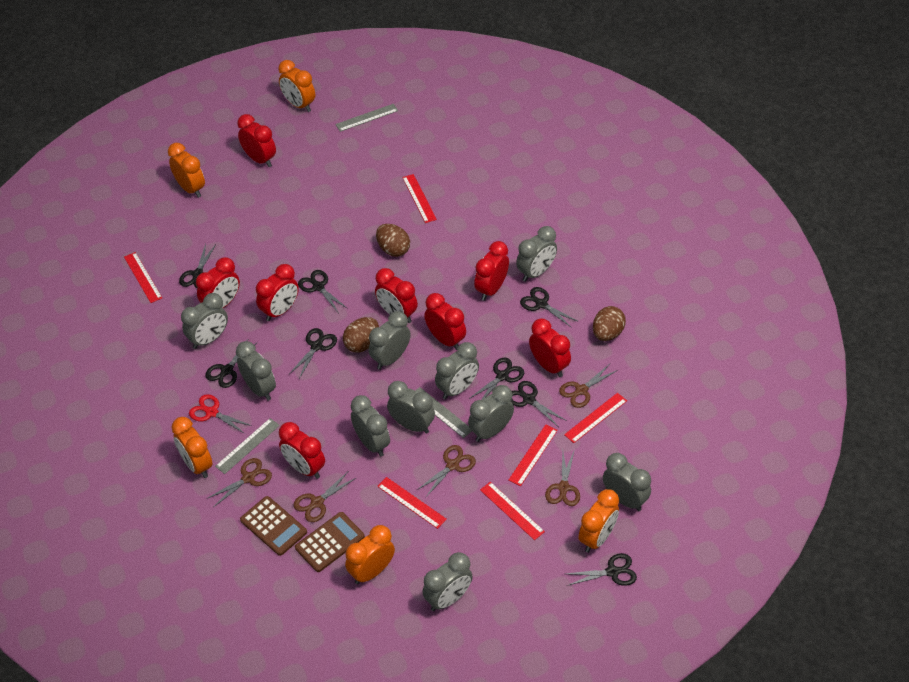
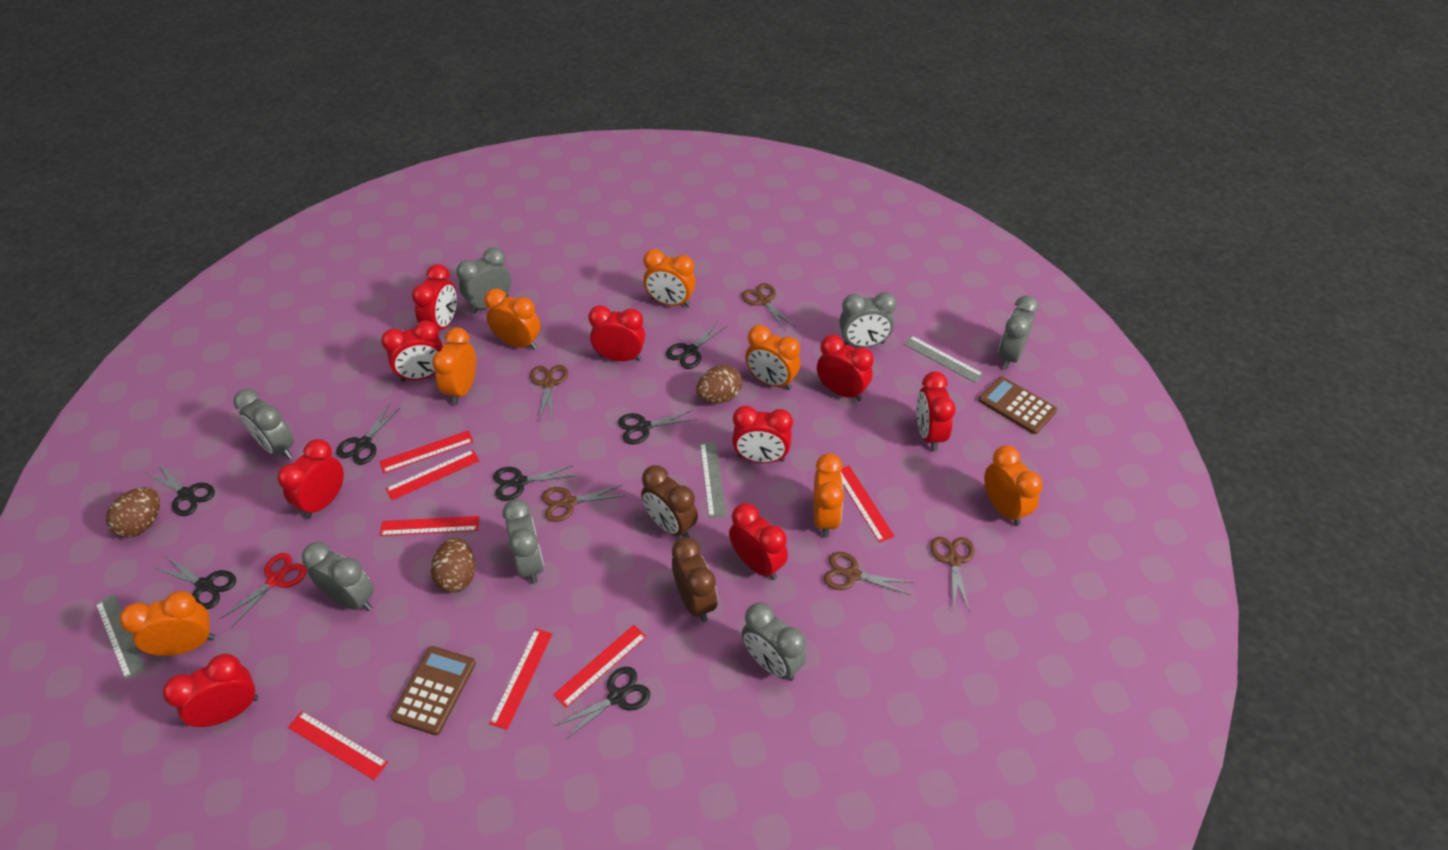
black scissors: 8 -> 7
brown clock: 0 -> 2
grey clock: 10 -> 7
orange clock: 5 -> 7
red clock: 8 -> 9
red ruler: 6 -> 7

